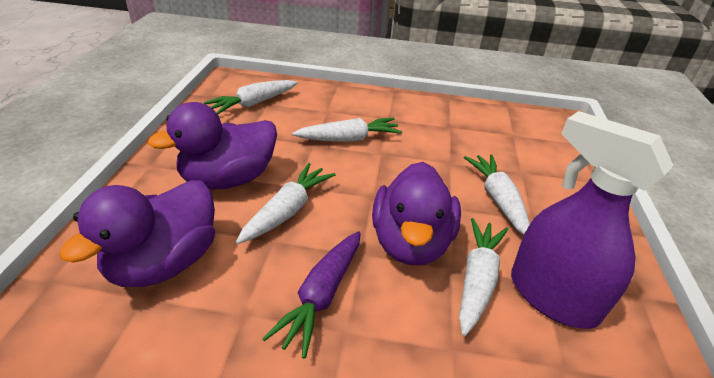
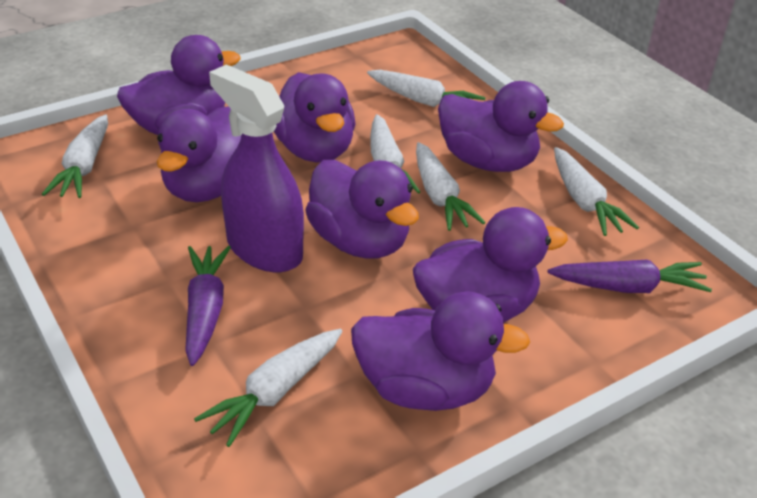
purple carrot: 1 -> 2
purple duck: 3 -> 7
white carrot: 5 -> 6

